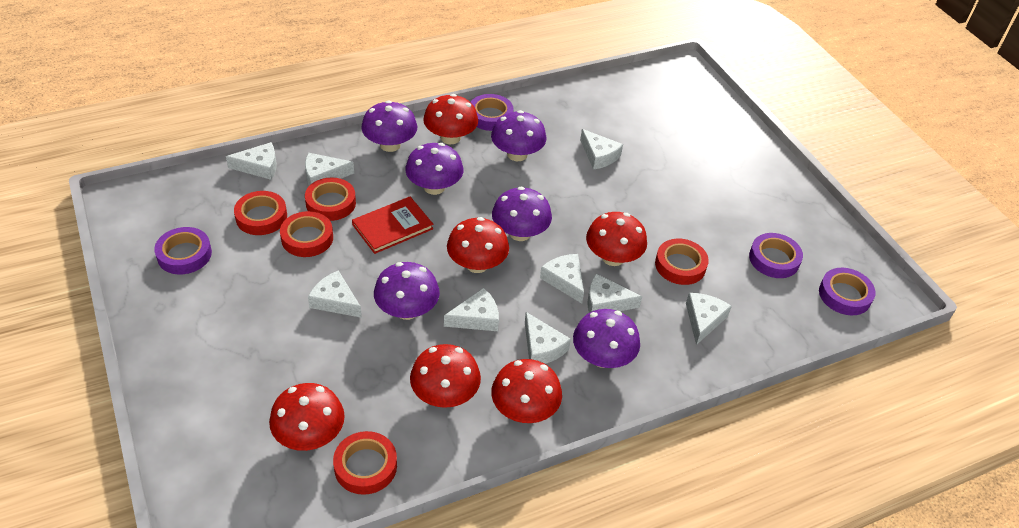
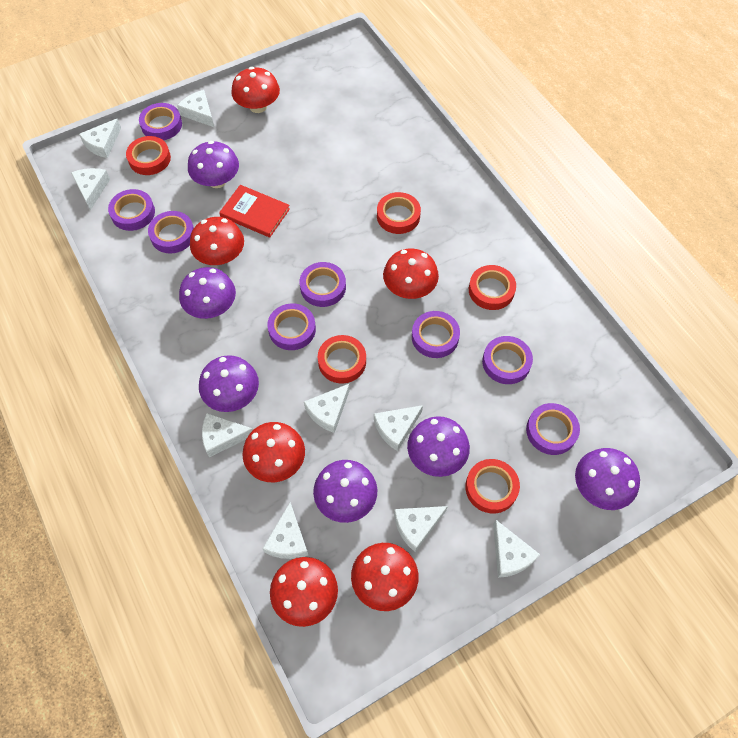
purple tape: 4 -> 8

